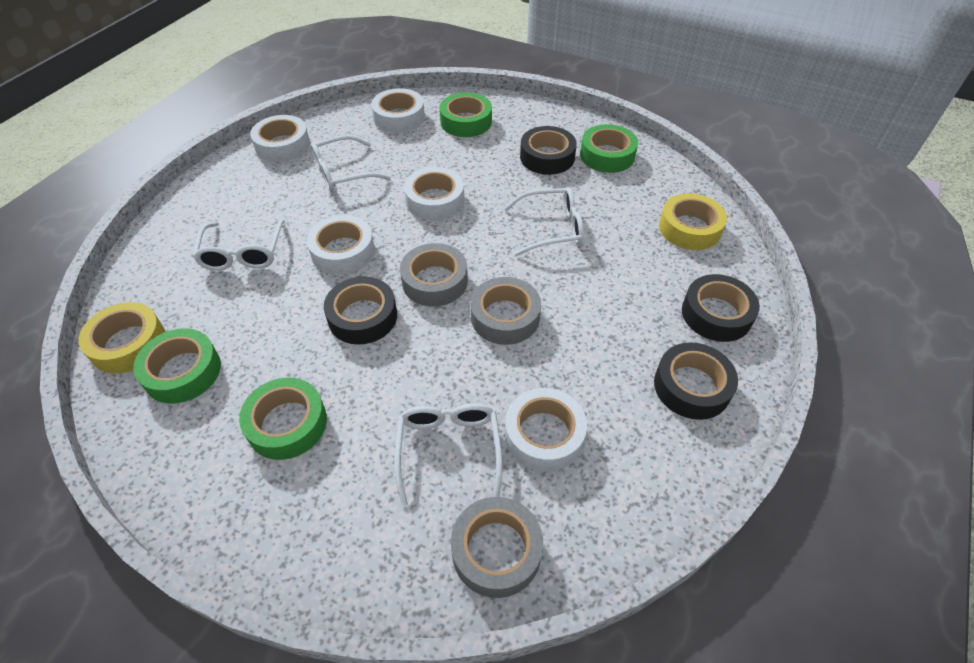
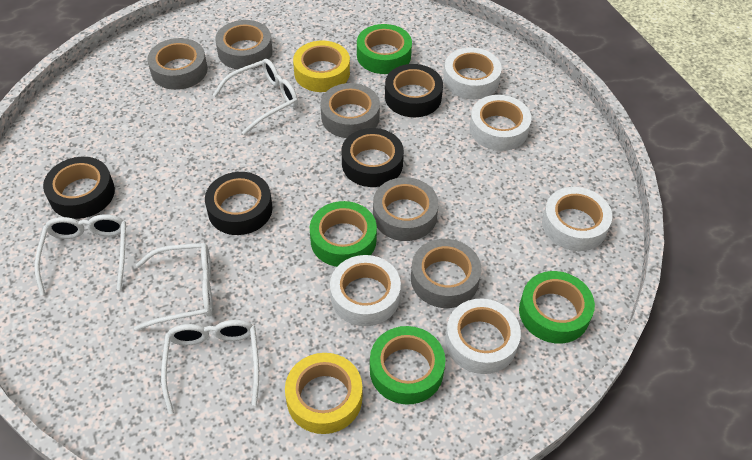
grey tape: 3 -> 5

